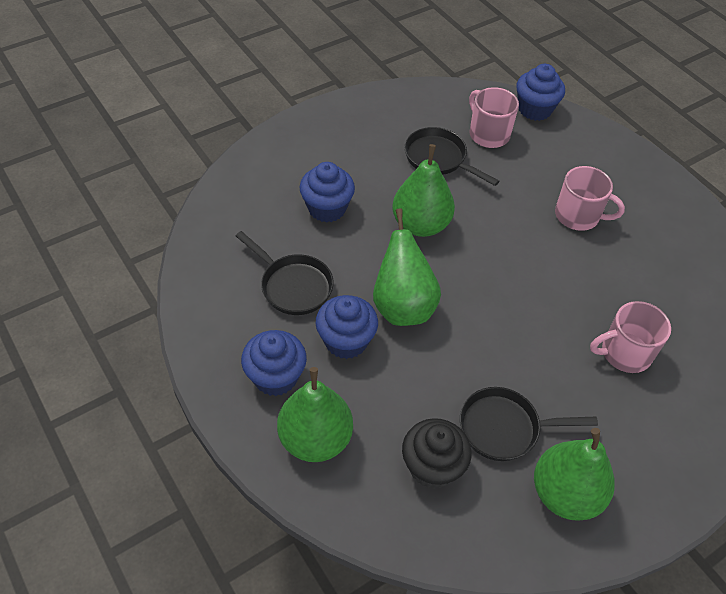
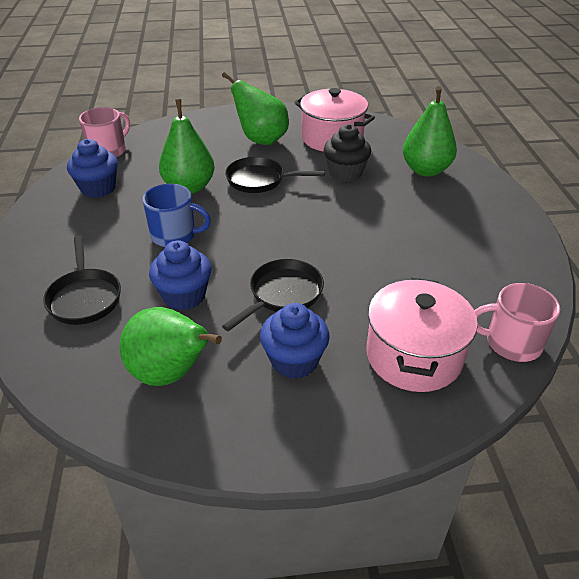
blue cupcake: 4 -> 3
blue mug: 0 -> 1
pink mug: 3 -> 2
pink pot: 0 -> 2

